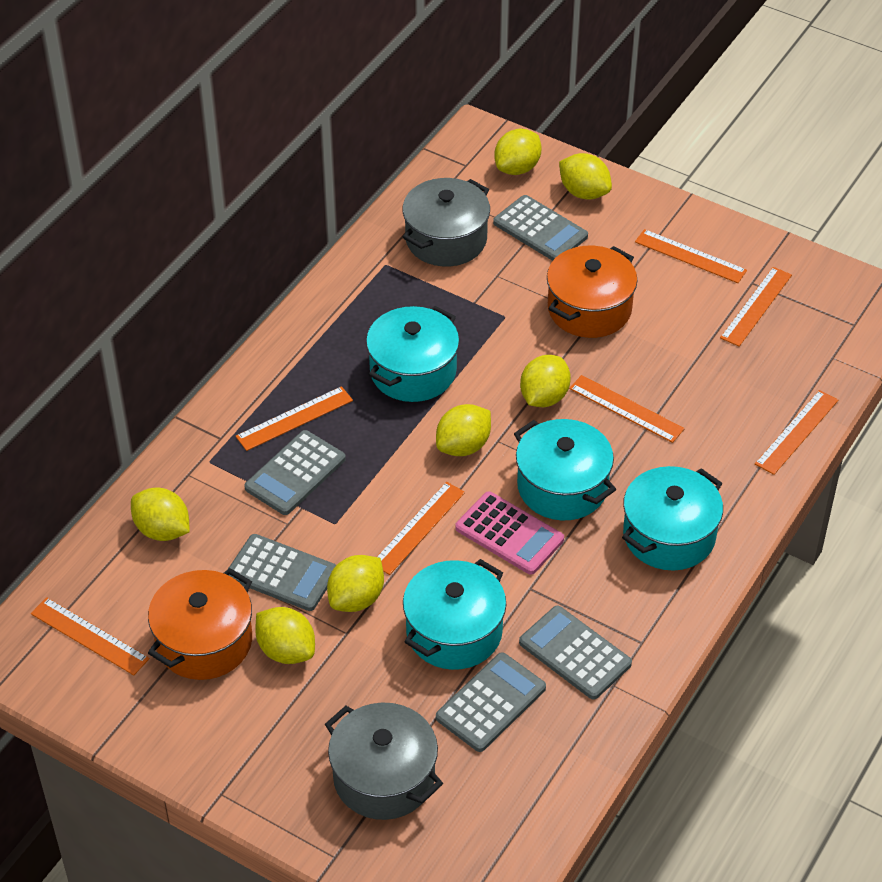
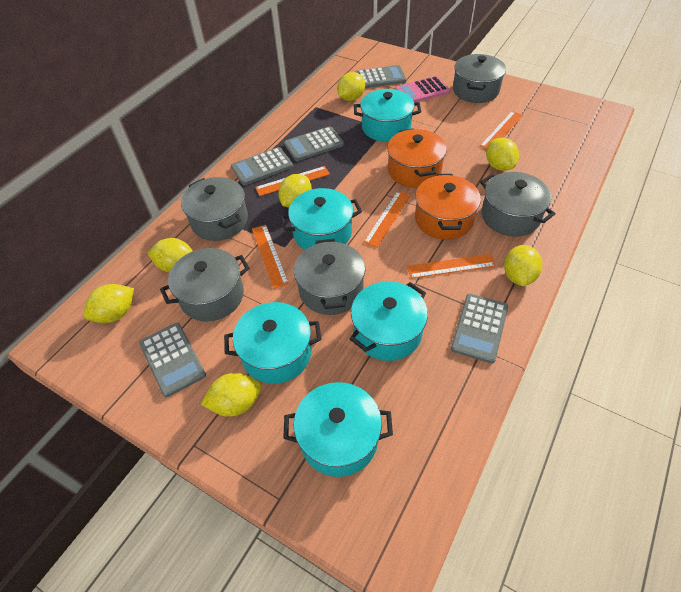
grey pot: 2 -> 5
orange ruler: 7 -> 5
turquoise pot: 4 -> 5

